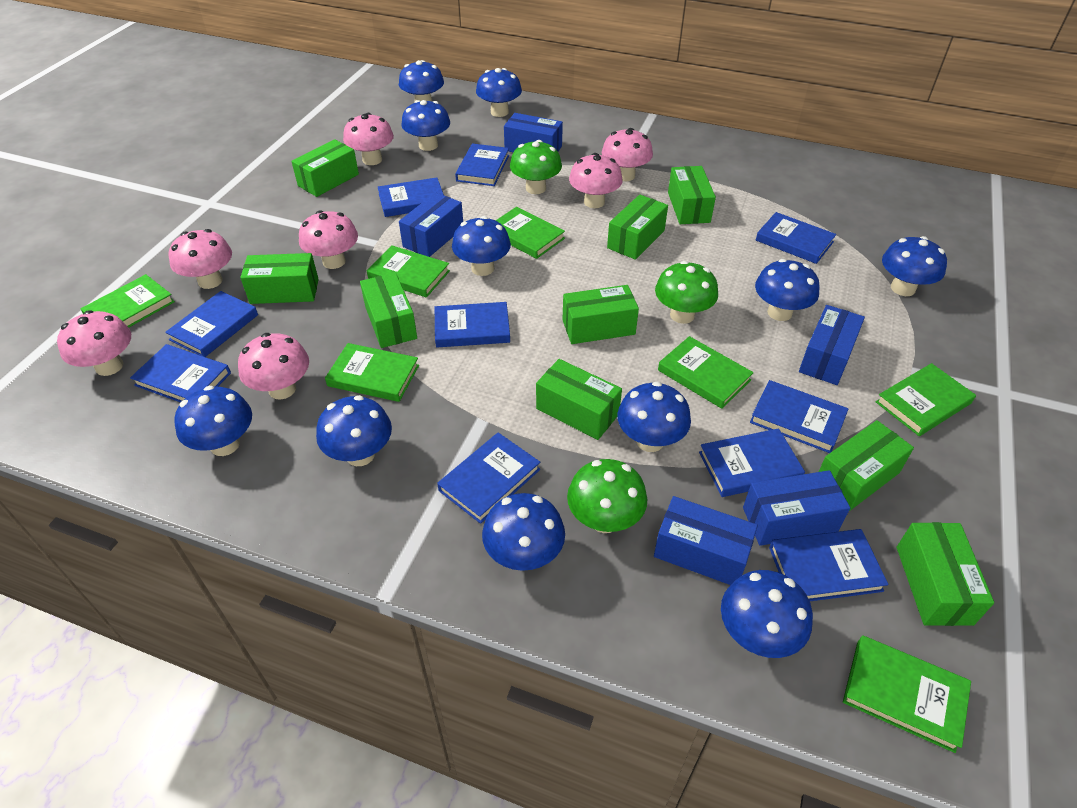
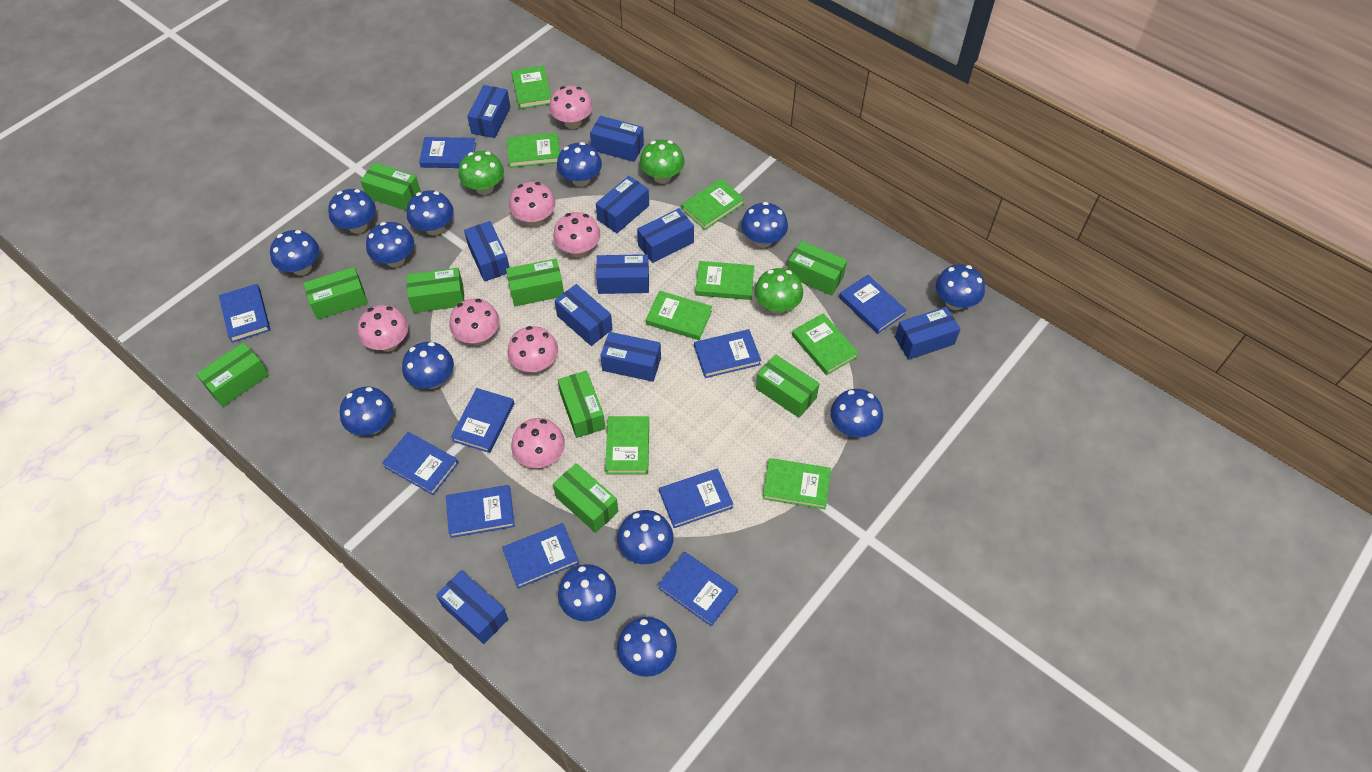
blue box: 5 -> 10
blue mushroom: 11 -> 13
green book: 7 -> 8

